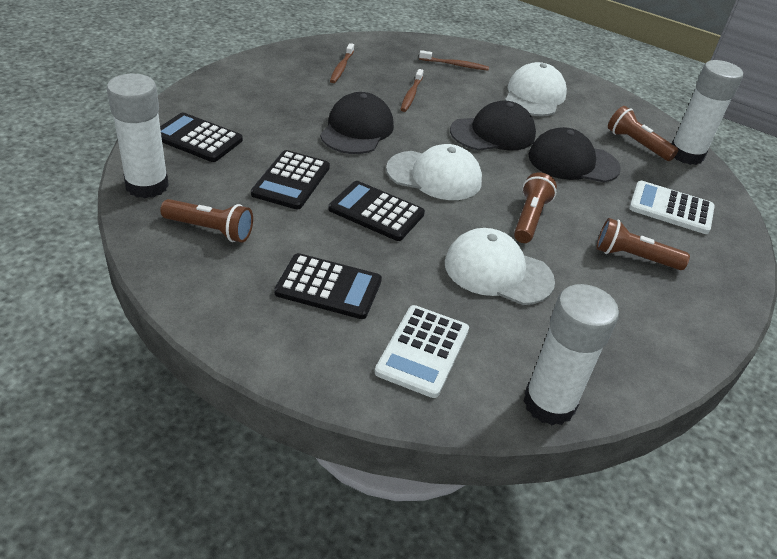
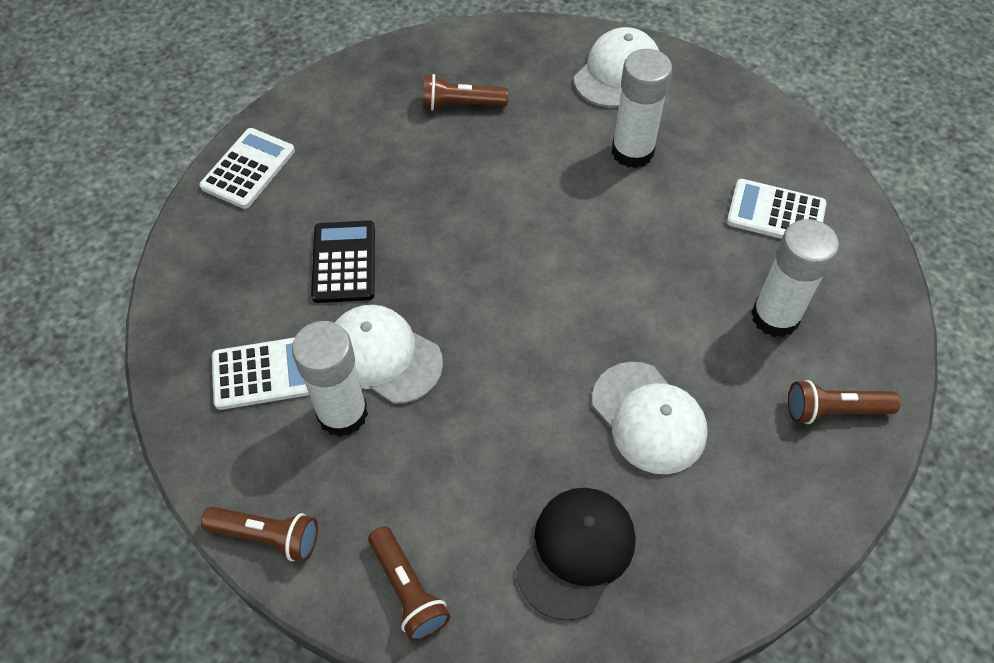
black calculator: 4 -> 1
black cap: 3 -> 1
brown toothbrush: 3 -> 0
white calculator: 2 -> 3

